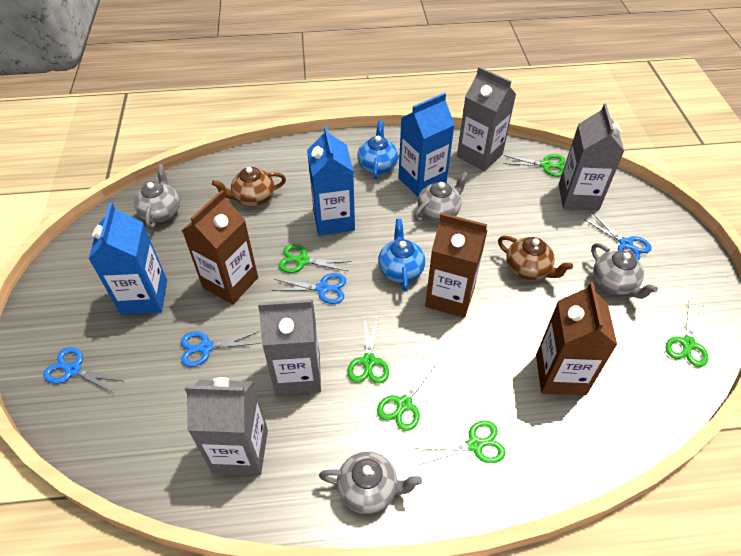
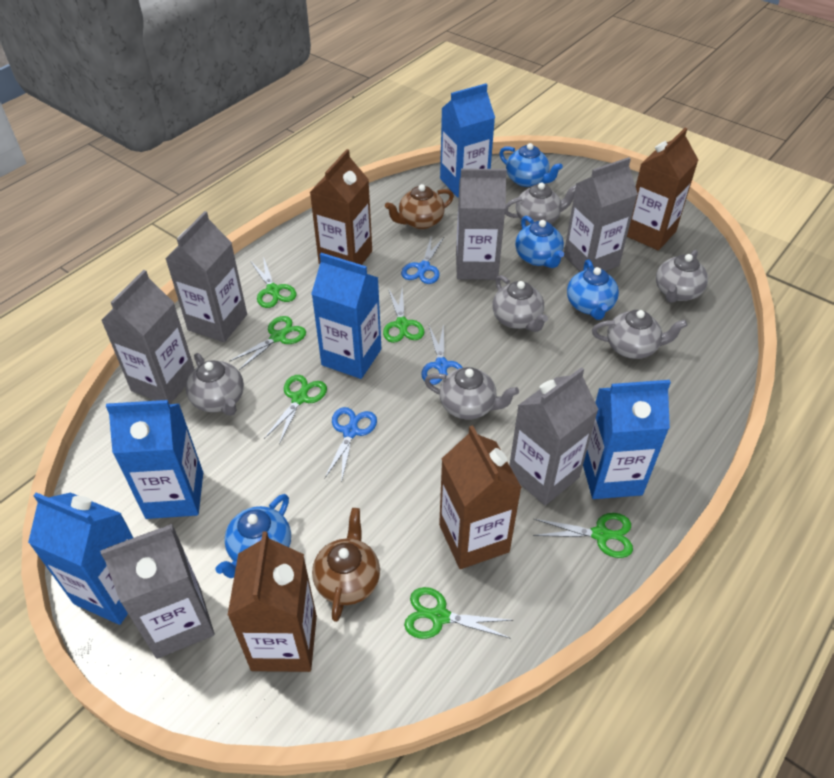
blue carton: 3 -> 5
blue scissors: 4 -> 3
blue teapot: 2 -> 4
brown carton: 3 -> 4
grey carton: 4 -> 6
grey teapot: 4 -> 6

